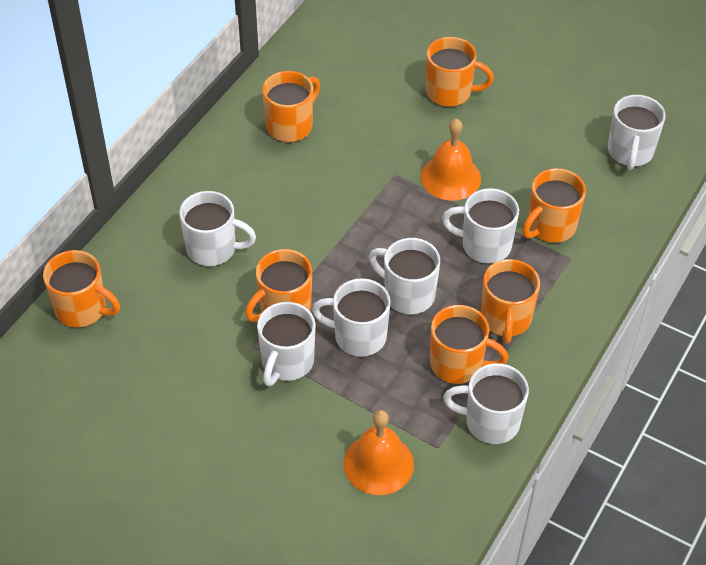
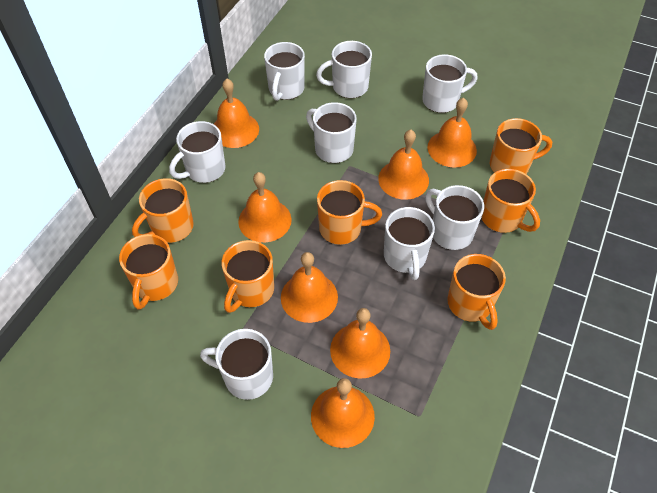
orange bell: 2 -> 7
white mug: 7 -> 8

